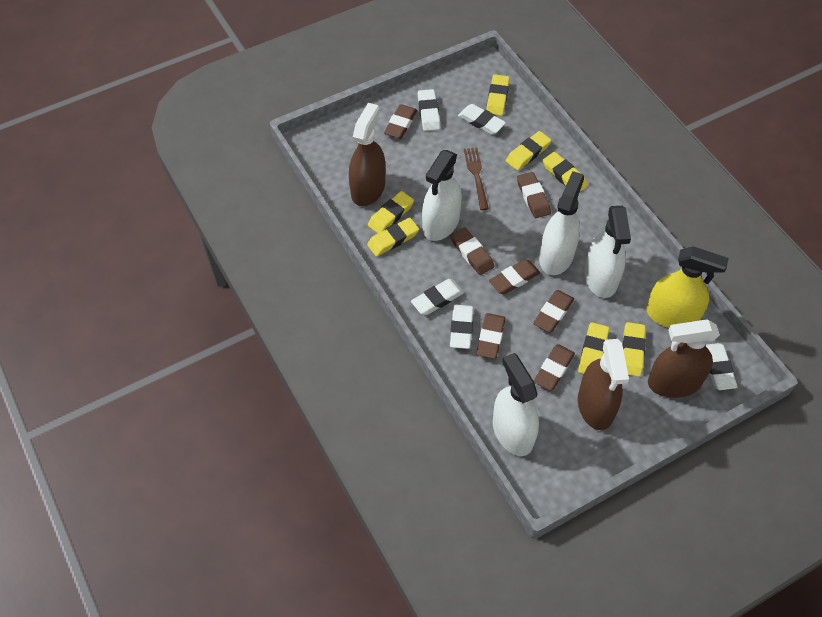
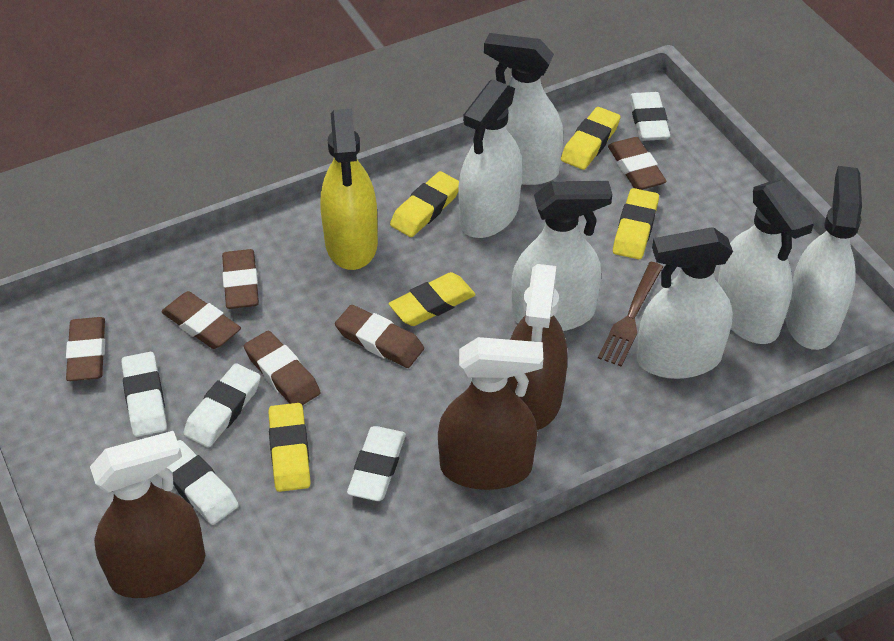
brown eraser: 7 -> 6
white spray bottle: 4 -> 6
yellow eraser: 7 -> 5

